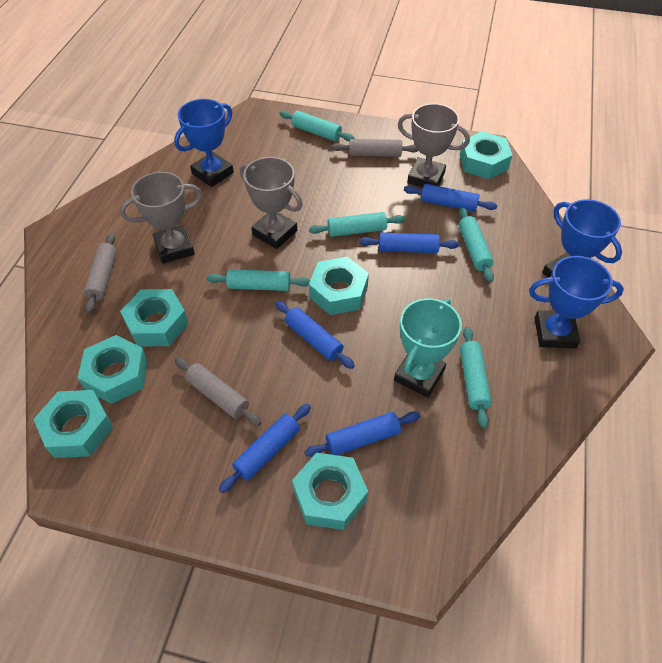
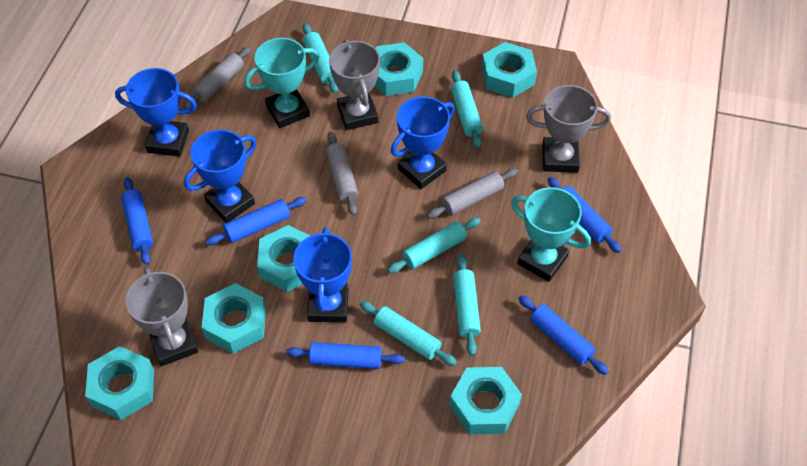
blue trophy: 3 -> 4
turquoise trophy: 1 -> 2

